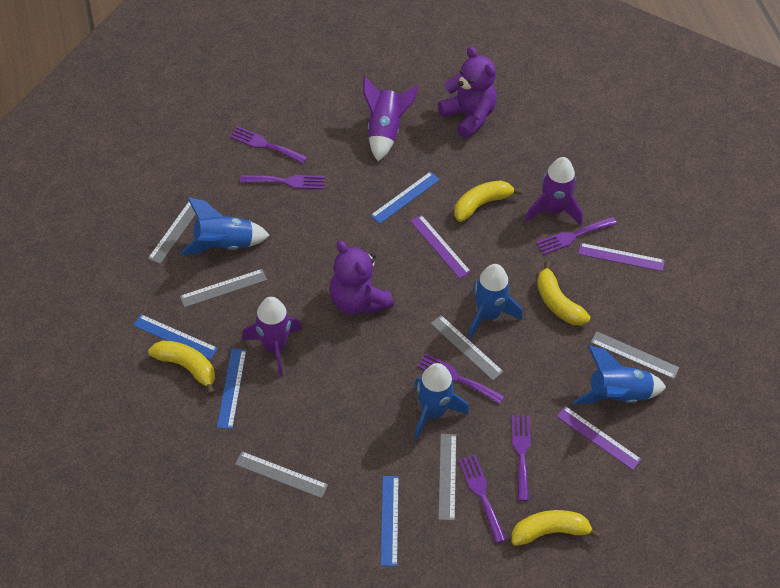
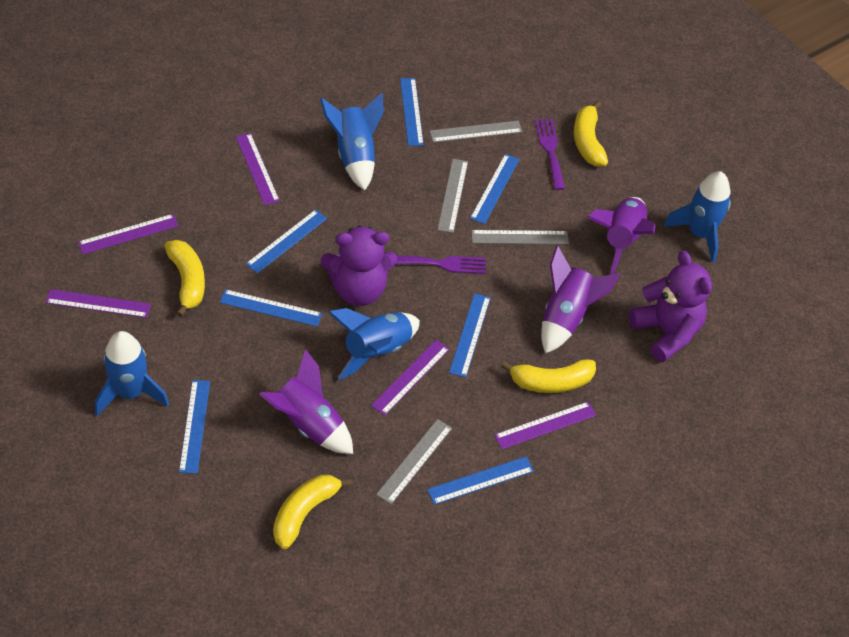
blue ruler: 4 -> 7
grey ruler: 6 -> 4
purple fork: 6 -> 2
purple ruler: 3 -> 5

